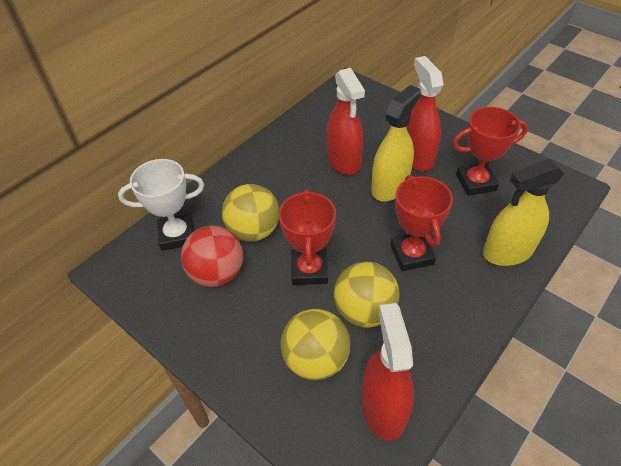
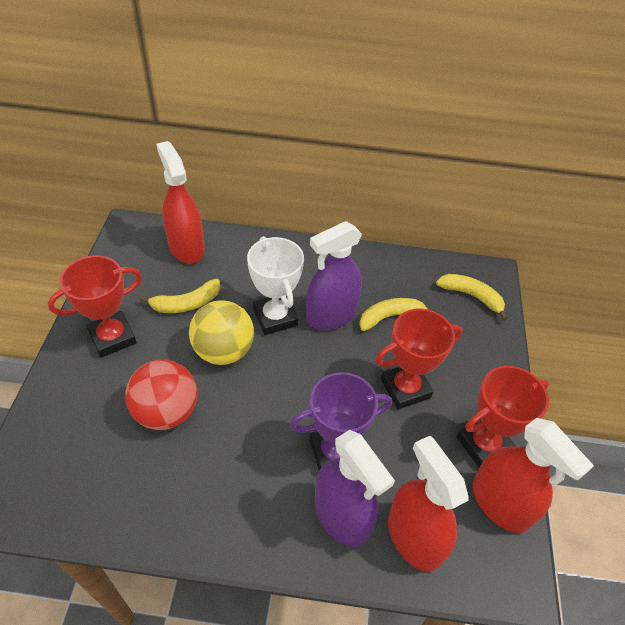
purple spray bottle: 0 -> 2
purple trophy: 0 -> 1
yellow ball: 3 -> 1
yellow banana: 0 -> 3
yellow spray bottle: 2 -> 0

